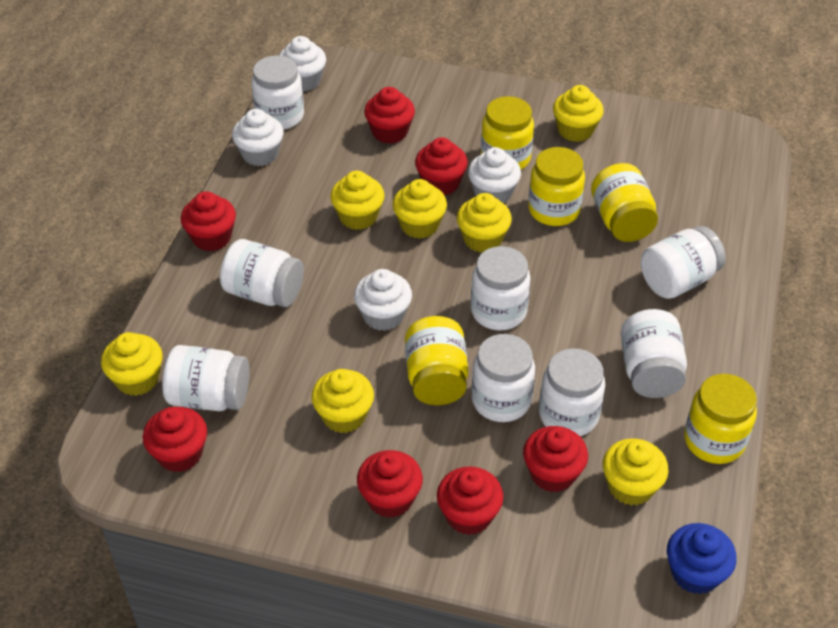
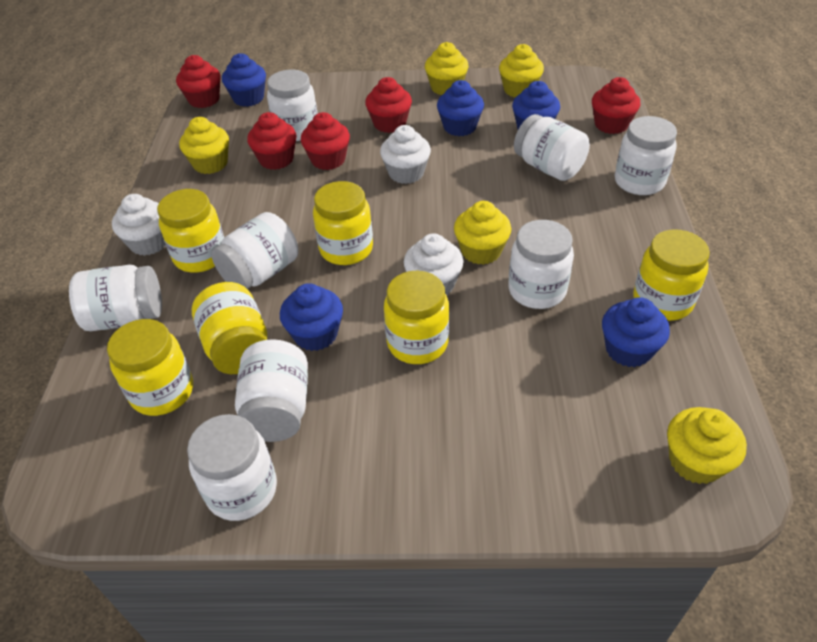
blue cupcake: 1 -> 5
red cupcake: 7 -> 5
white cupcake: 4 -> 3
yellow cupcake: 7 -> 5
yellow jar: 5 -> 6

